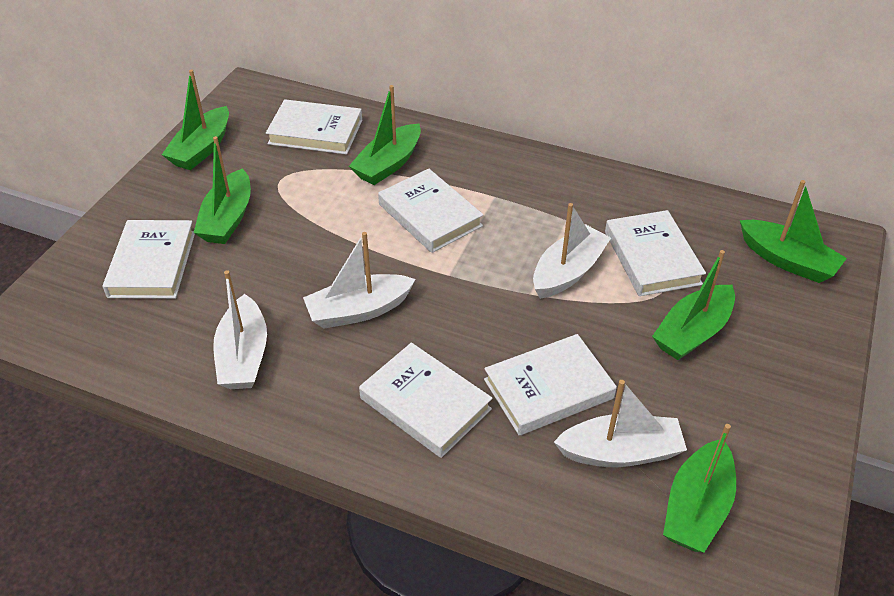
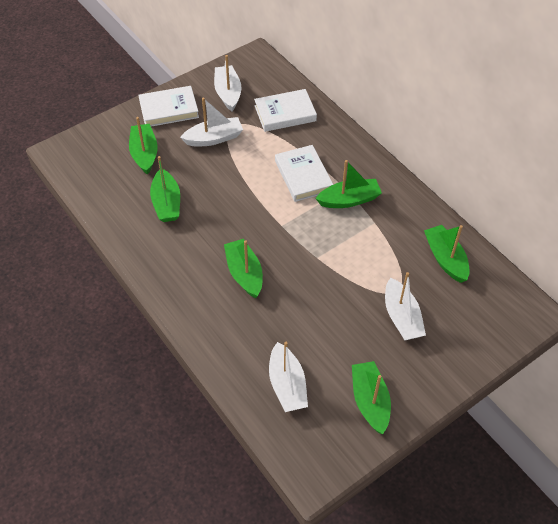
white book: 6 -> 3

